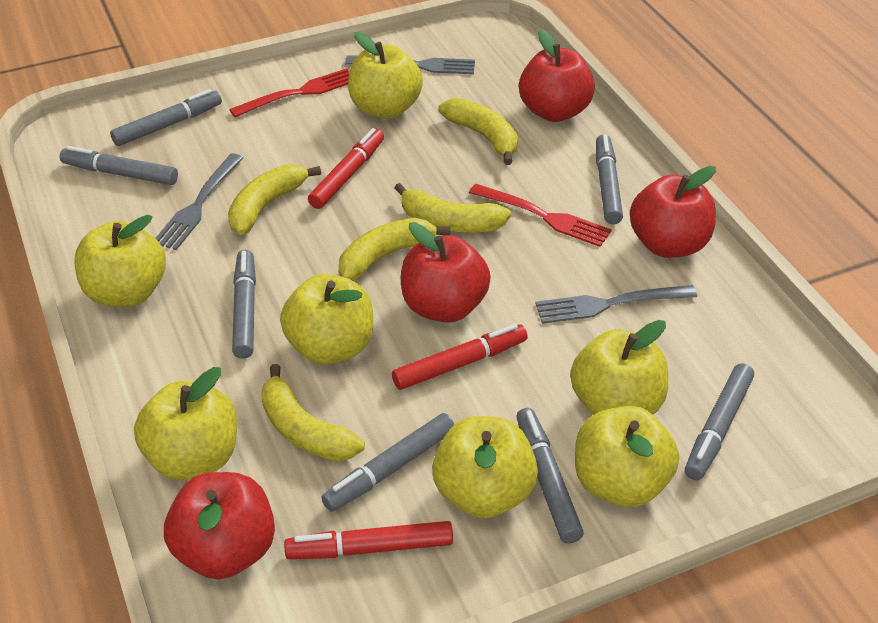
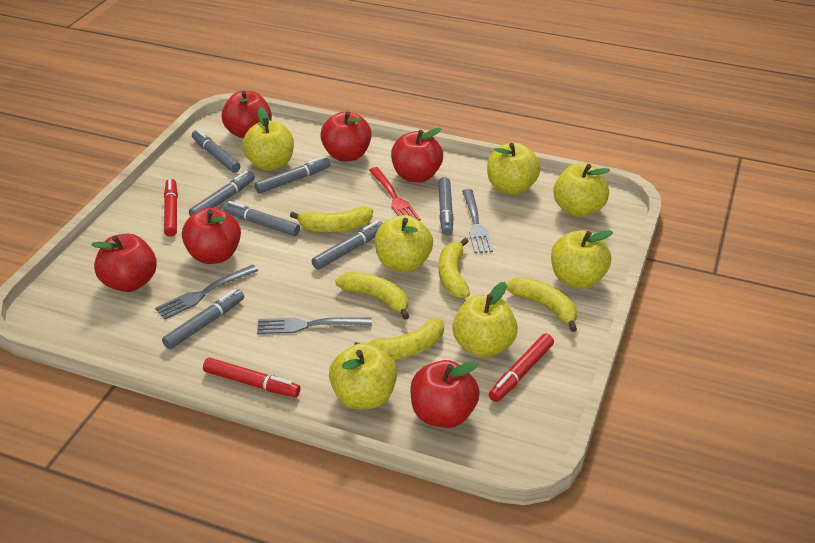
red apple: 4 -> 6
red fork: 2 -> 1

